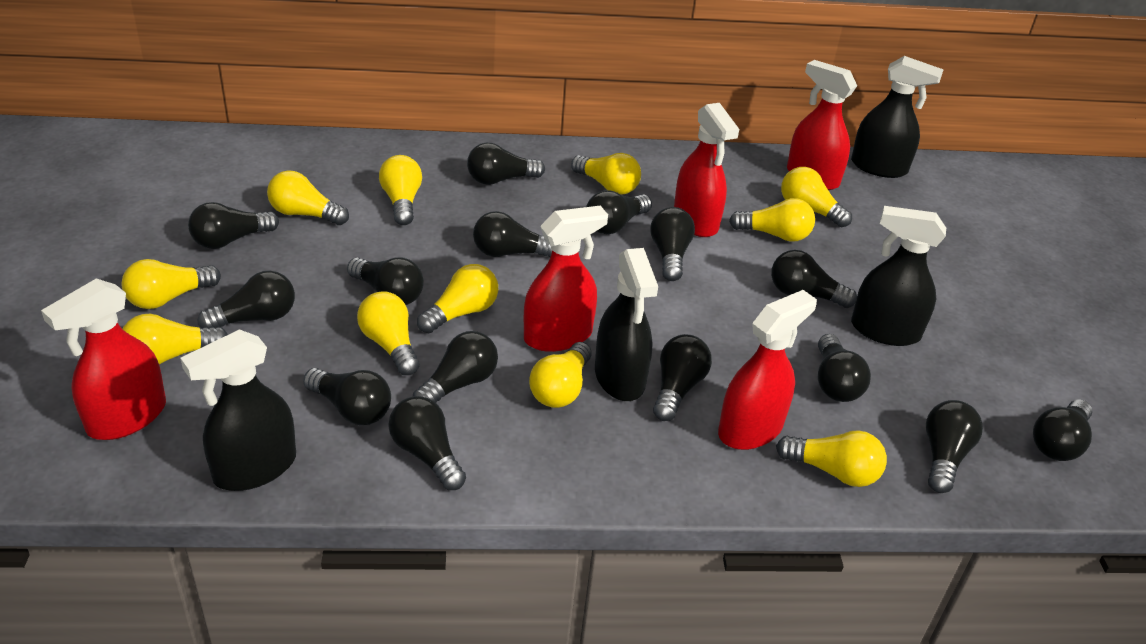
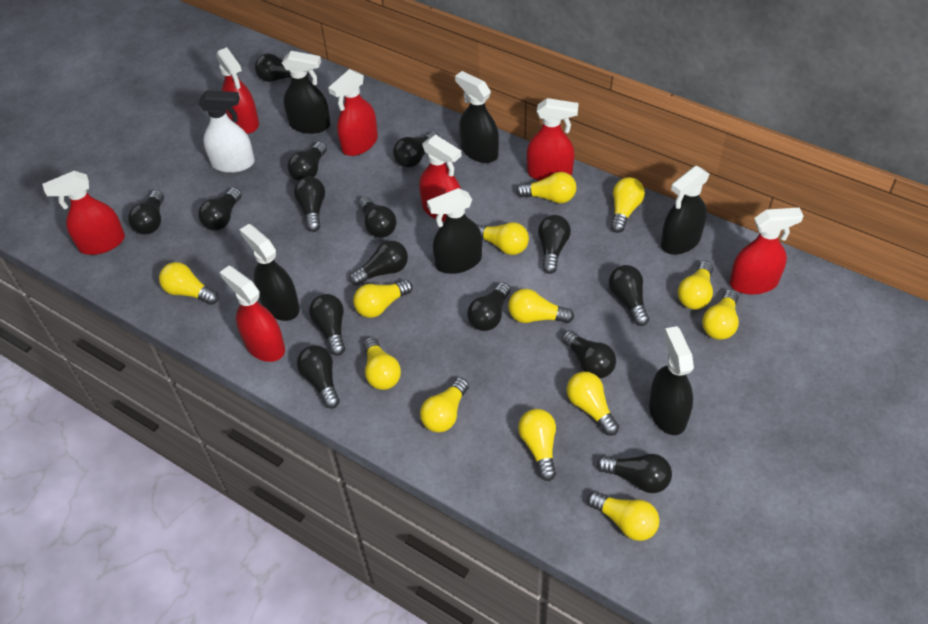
black spray bottle: 4 -> 6
red spray bottle: 5 -> 7
white spray bottle: 0 -> 1
yellow light bulb: 11 -> 13

